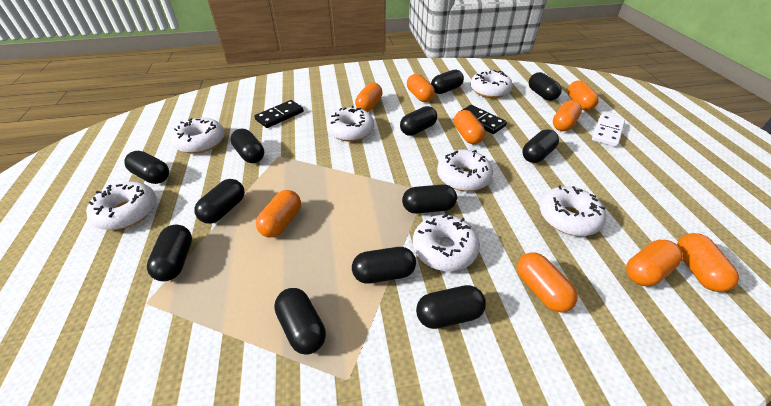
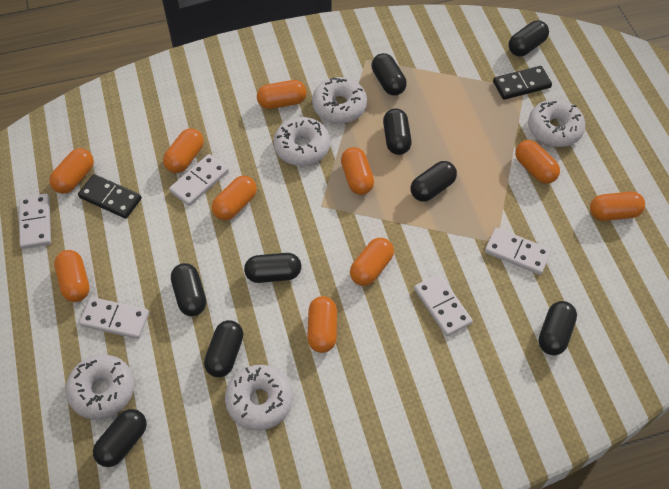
black capsule: 12 -> 9
orange capsule: 9 -> 10
white domino: 1 -> 5
white donut: 7 -> 5

